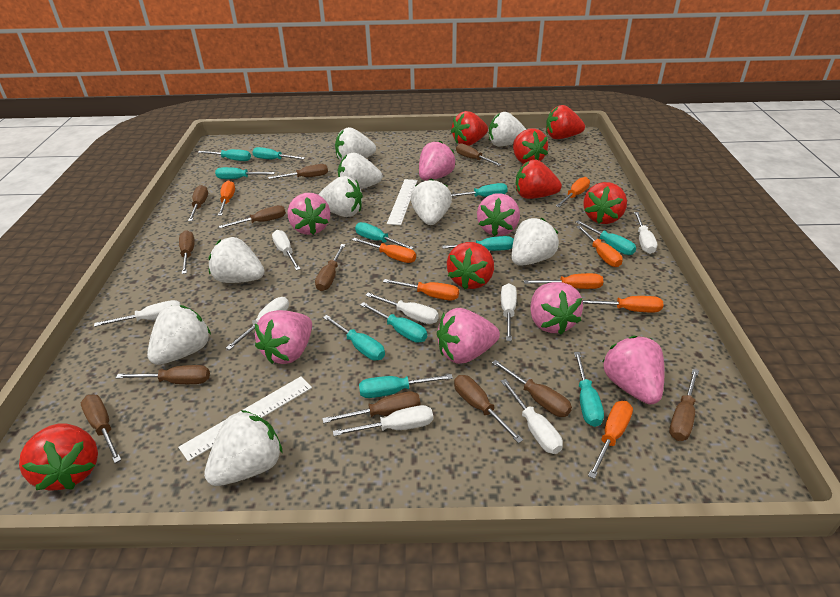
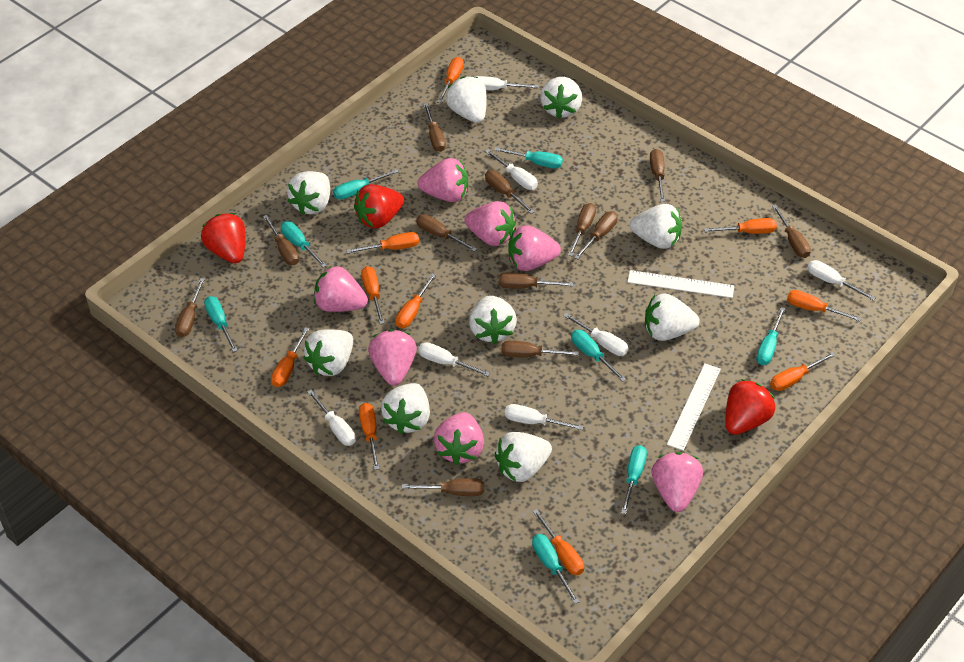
orange screwdriver: 8 -> 10
red strawberry: 7 -> 3
turquoise screwdriver: 11 -> 8
white screwdriver: 8 -> 7

